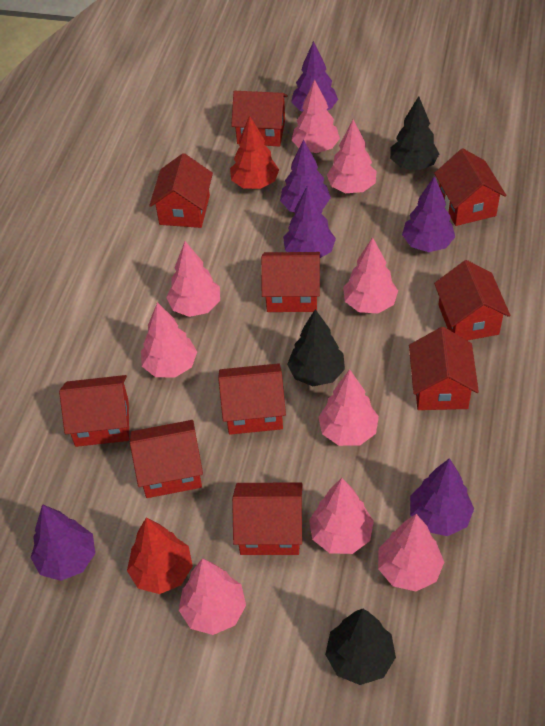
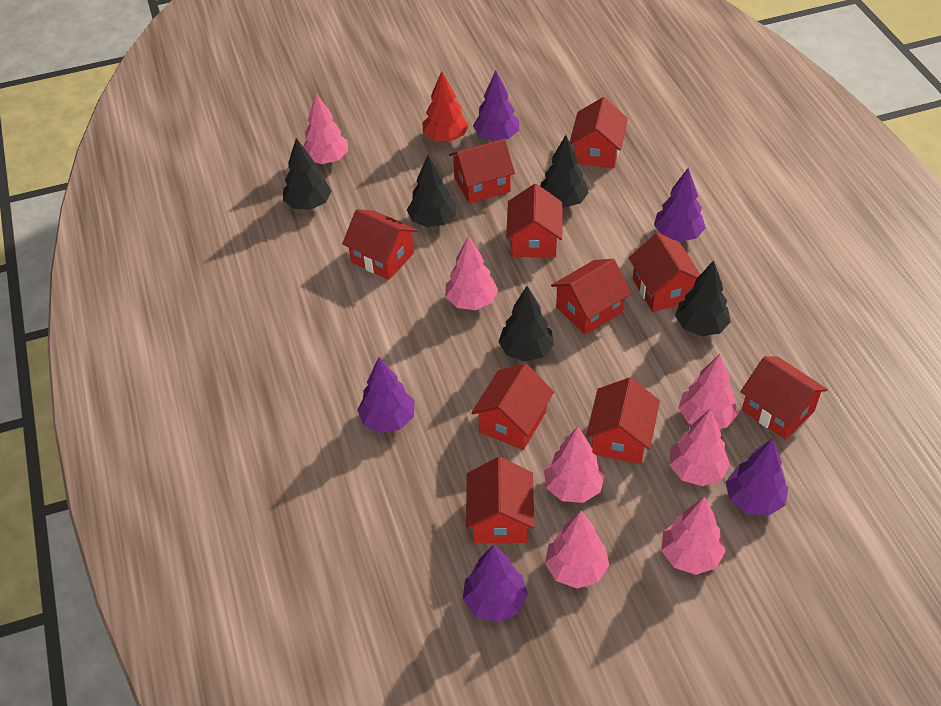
black tree: 3 -> 5
pink tree: 9 -> 7
purple tree: 6 -> 5
red tree: 2 -> 1

